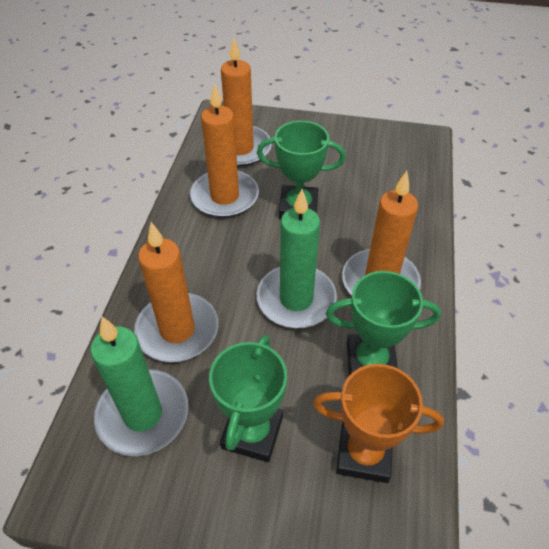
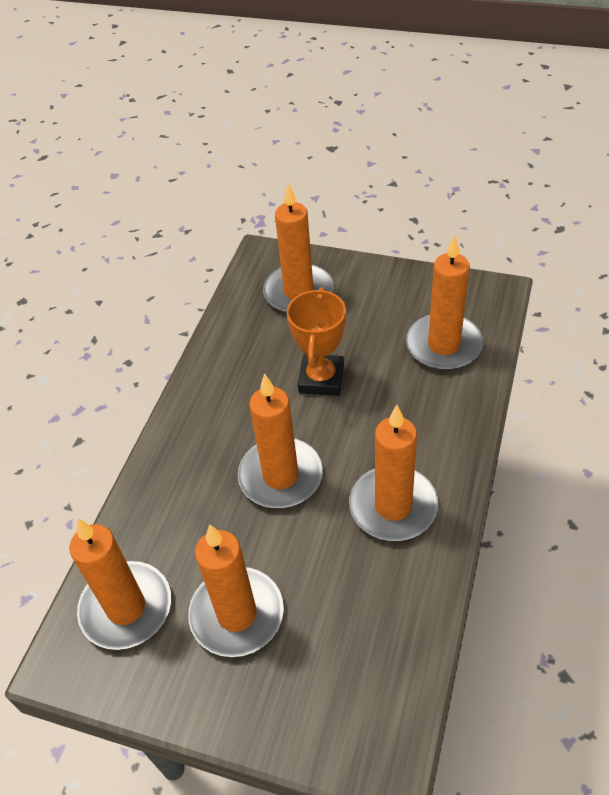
green candle: 2 -> 0
green trophy: 3 -> 0
orange candle: 4 -> 6

